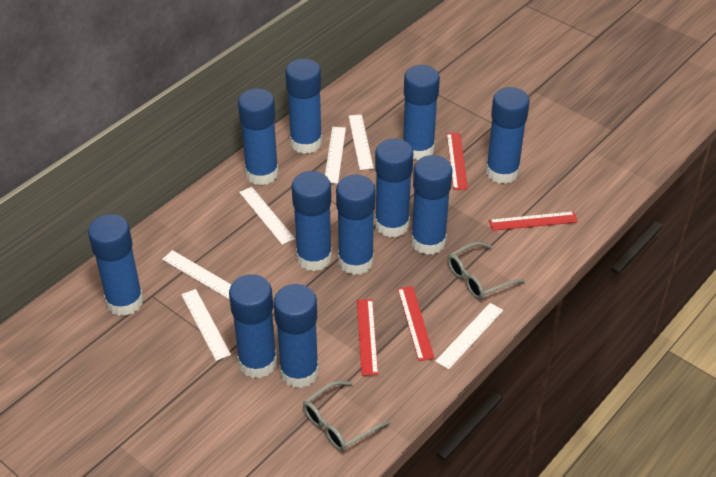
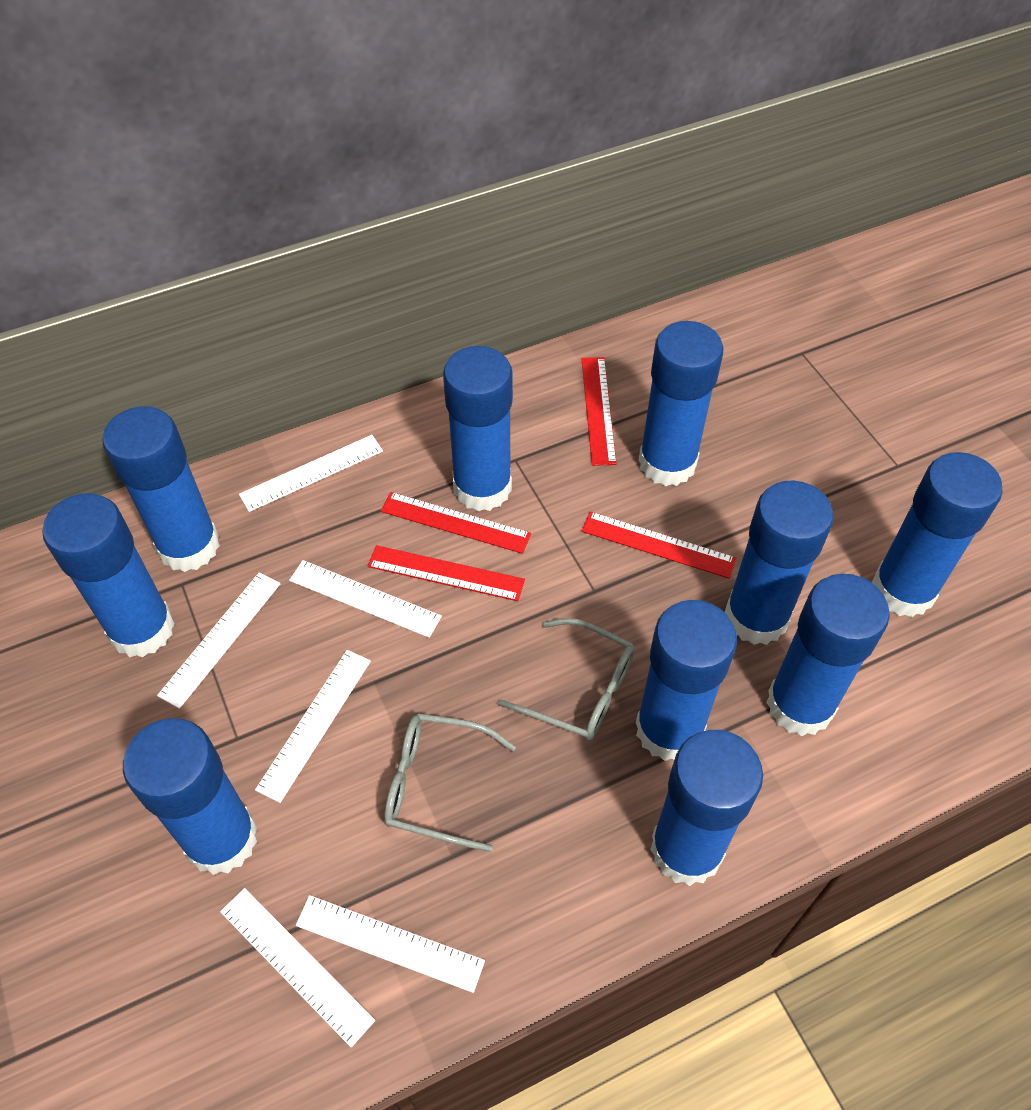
blue glue stick: 11 -> 10

